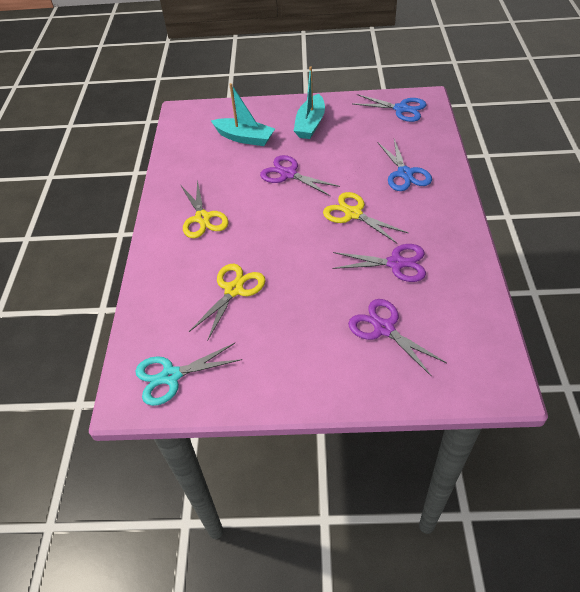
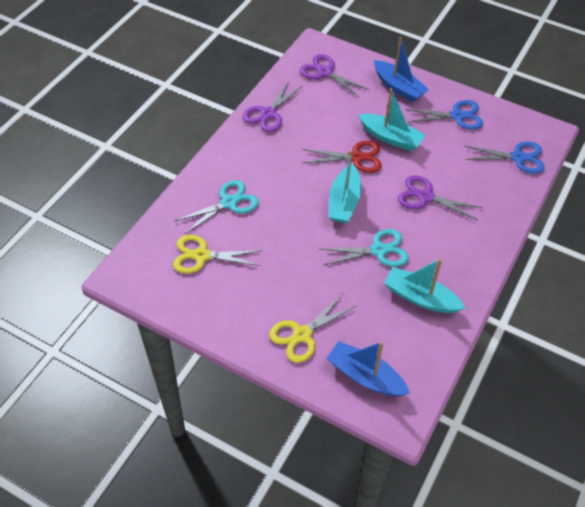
blue boat: 0 -> 2
red scissors: 0 -> 1
turquoise boat: 2 -> 3
turquoise scissors: 1 -> 2
yellow scissors: 3 -> 2

